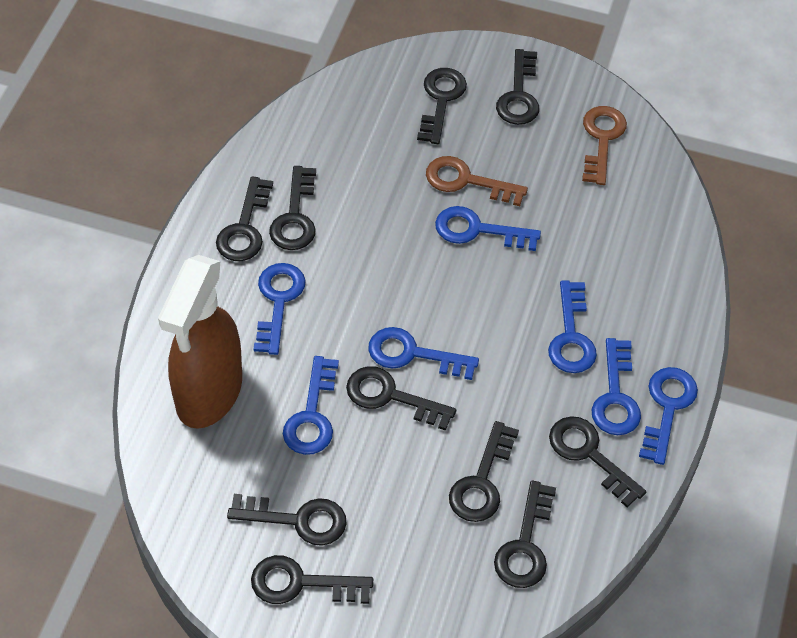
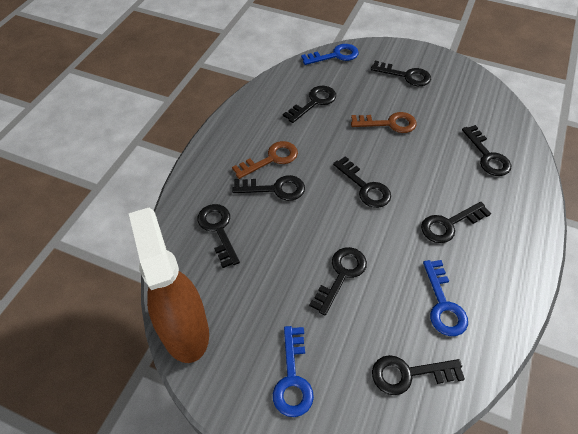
black key: 10 -> 9
blue key: 7 -> 3

